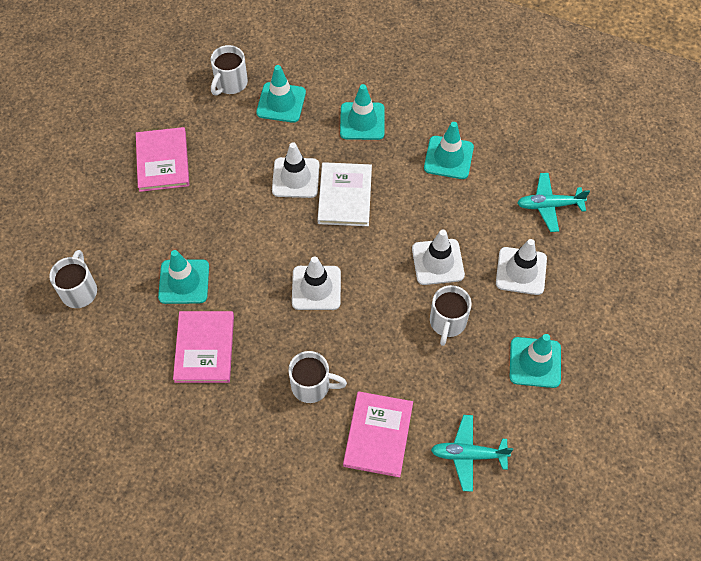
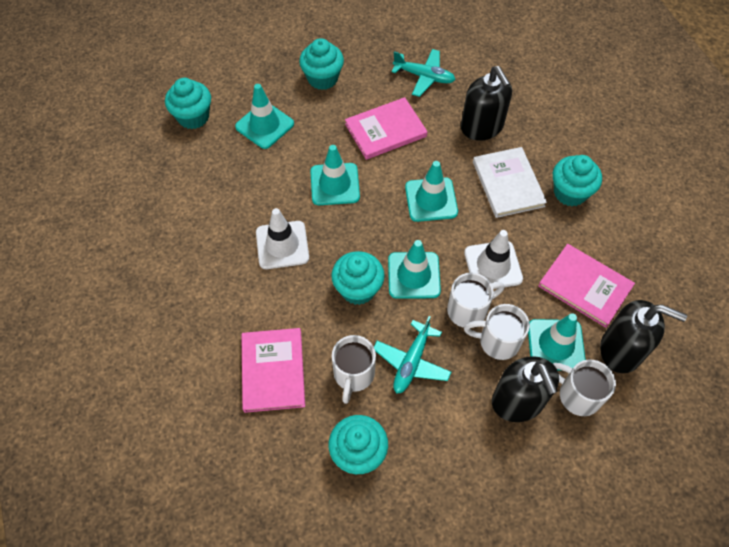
black soap dispenser: 0 -> 3
turquoise cupcake: 0 -> 5
white traffic cone: 4 -> 2

